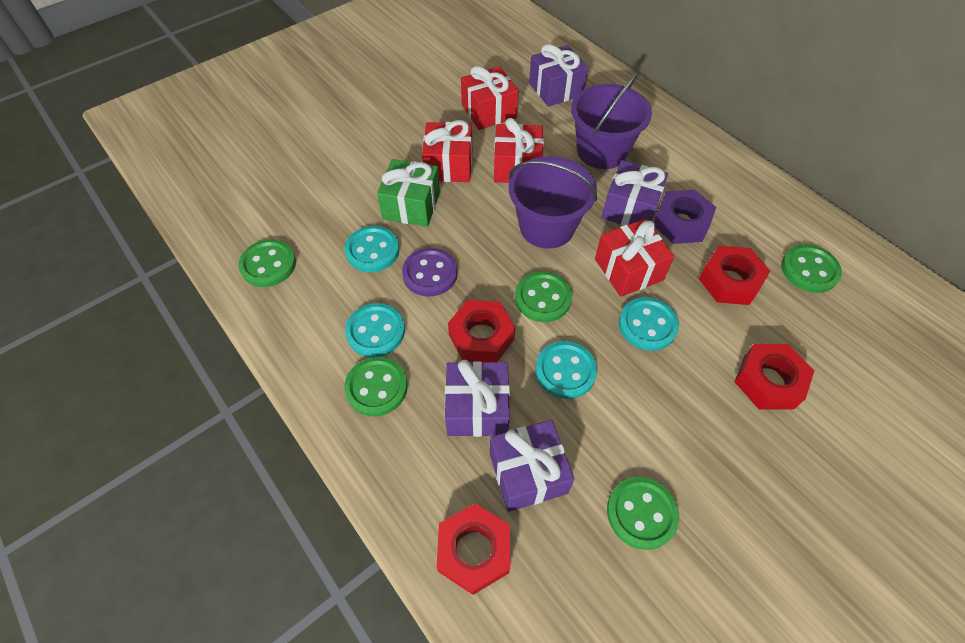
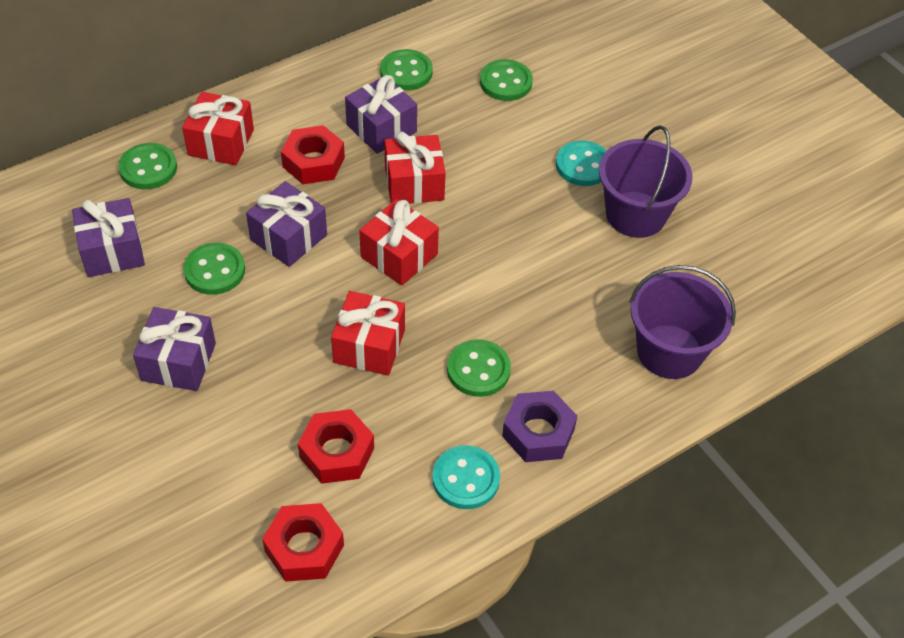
green gift: 1 -> 0
purple button: 1 -> 0
red nut: 4 -> 3
turquoise button: 4 -> 2

